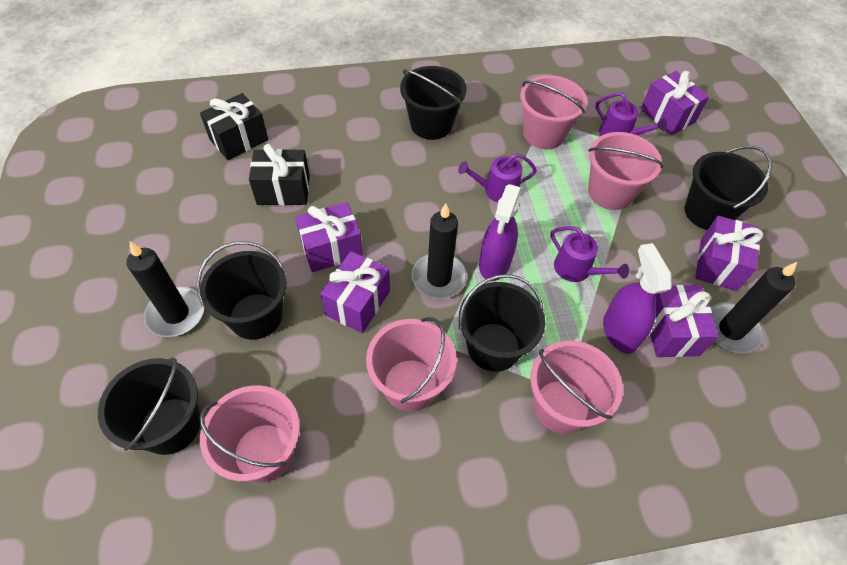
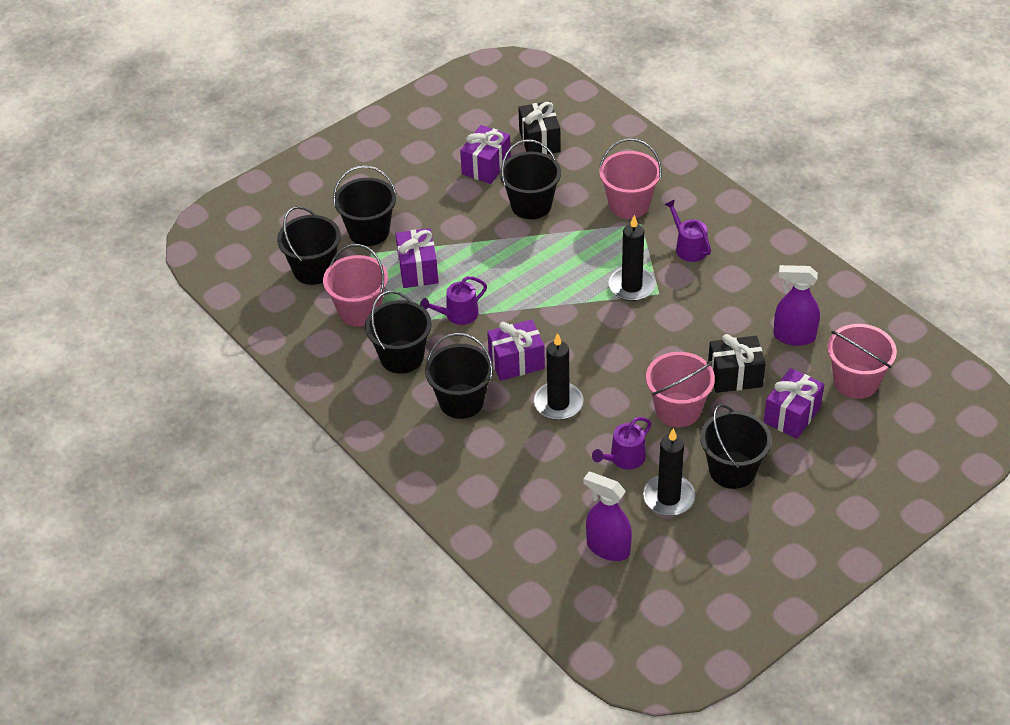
black bucket: 5 -> 6
pink bucket: 5 -> 4
purple gift: 5 -> 4

